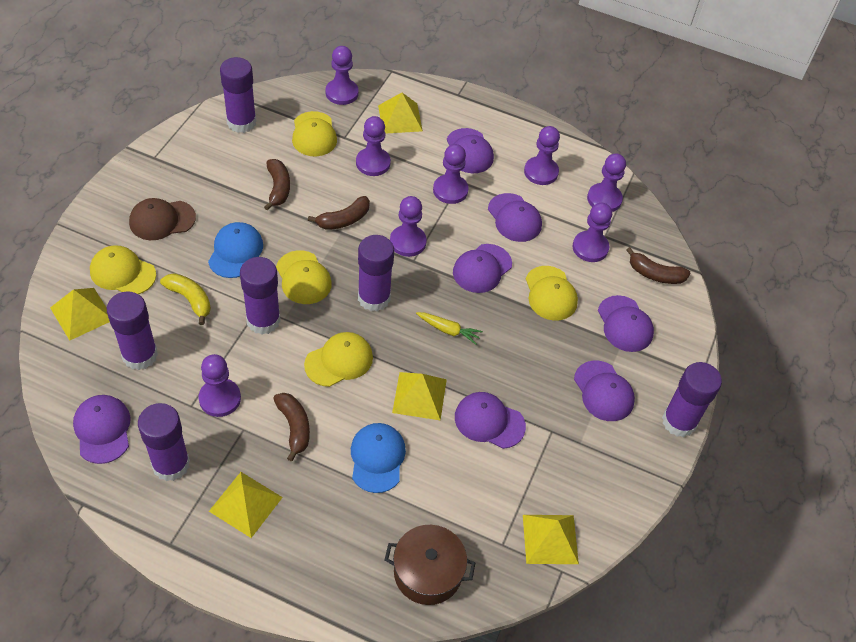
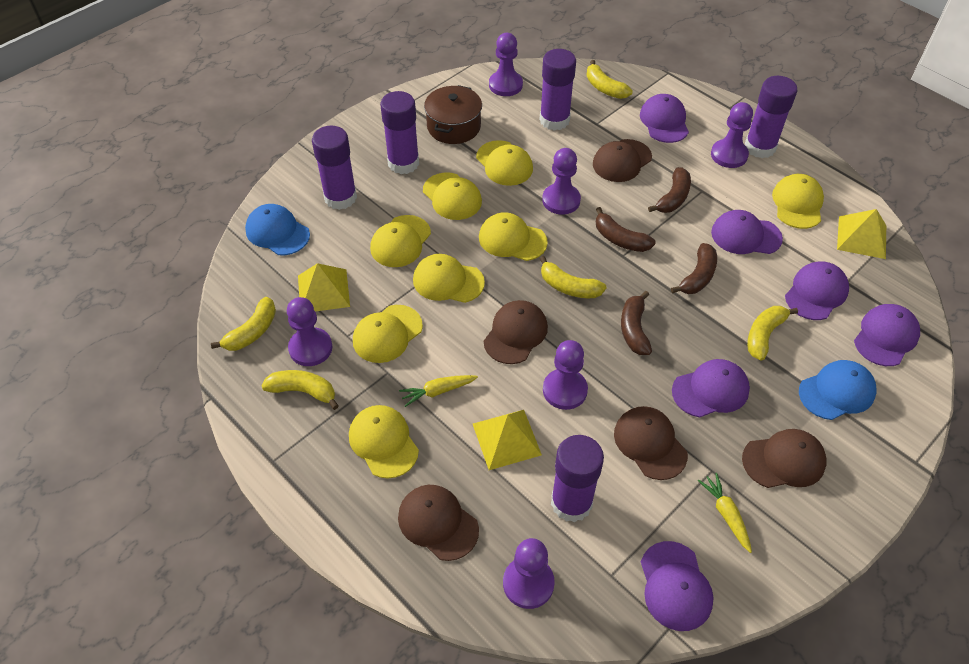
brown cap: 1 -> 5
purple cap: 7 -> 6
purple glue stick: 6 -> 5
purple pawn: 8 -> 6
yellow banana: 1 -> 5
yellow cap: 5 -> 8
yellow carrot: 1 -> 2
yellow pyramid: 5 -> 3

